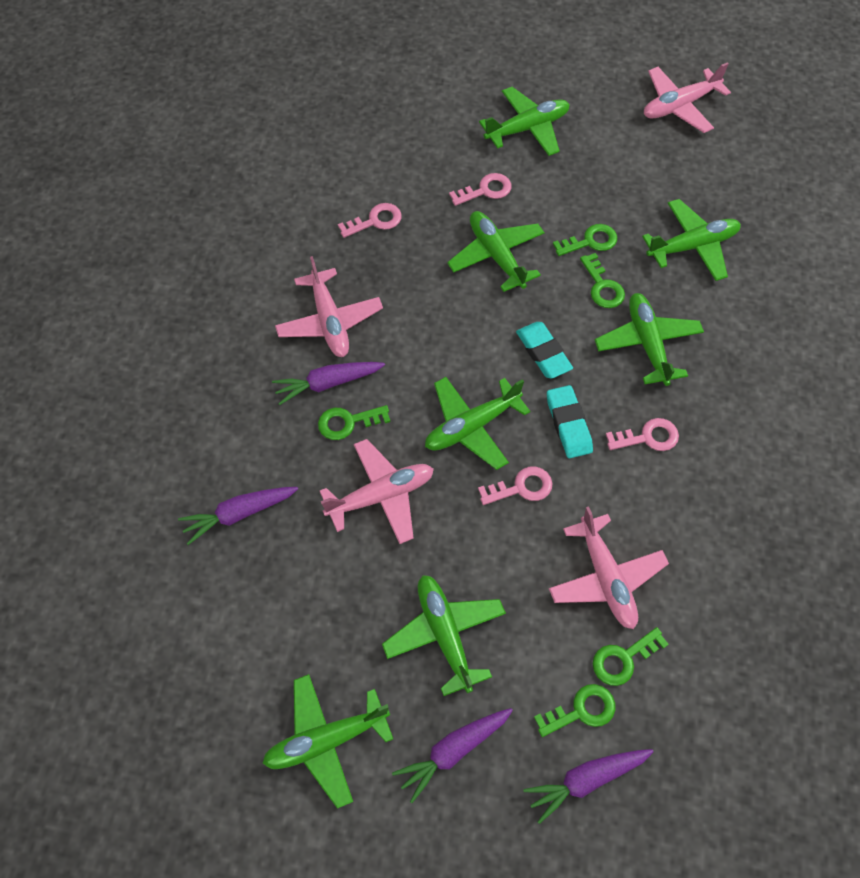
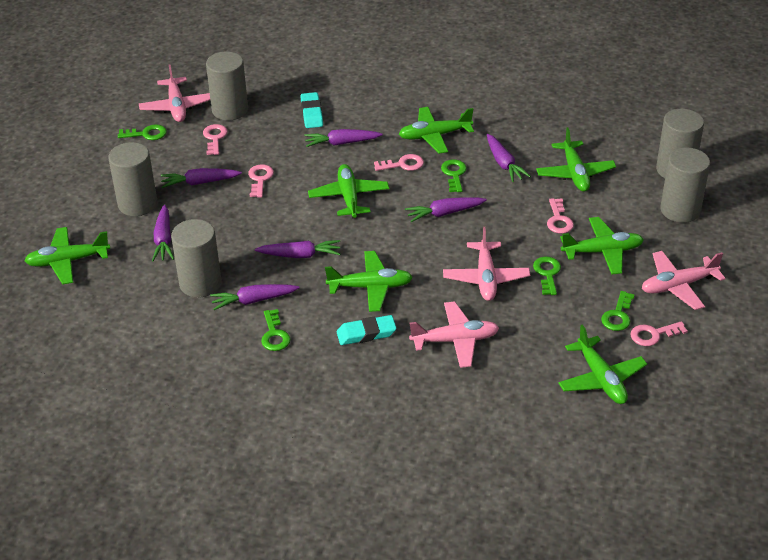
grey cylinder: 0 -> 5
pink key: 4 -> 5
purple carrot: 4 -> 7

